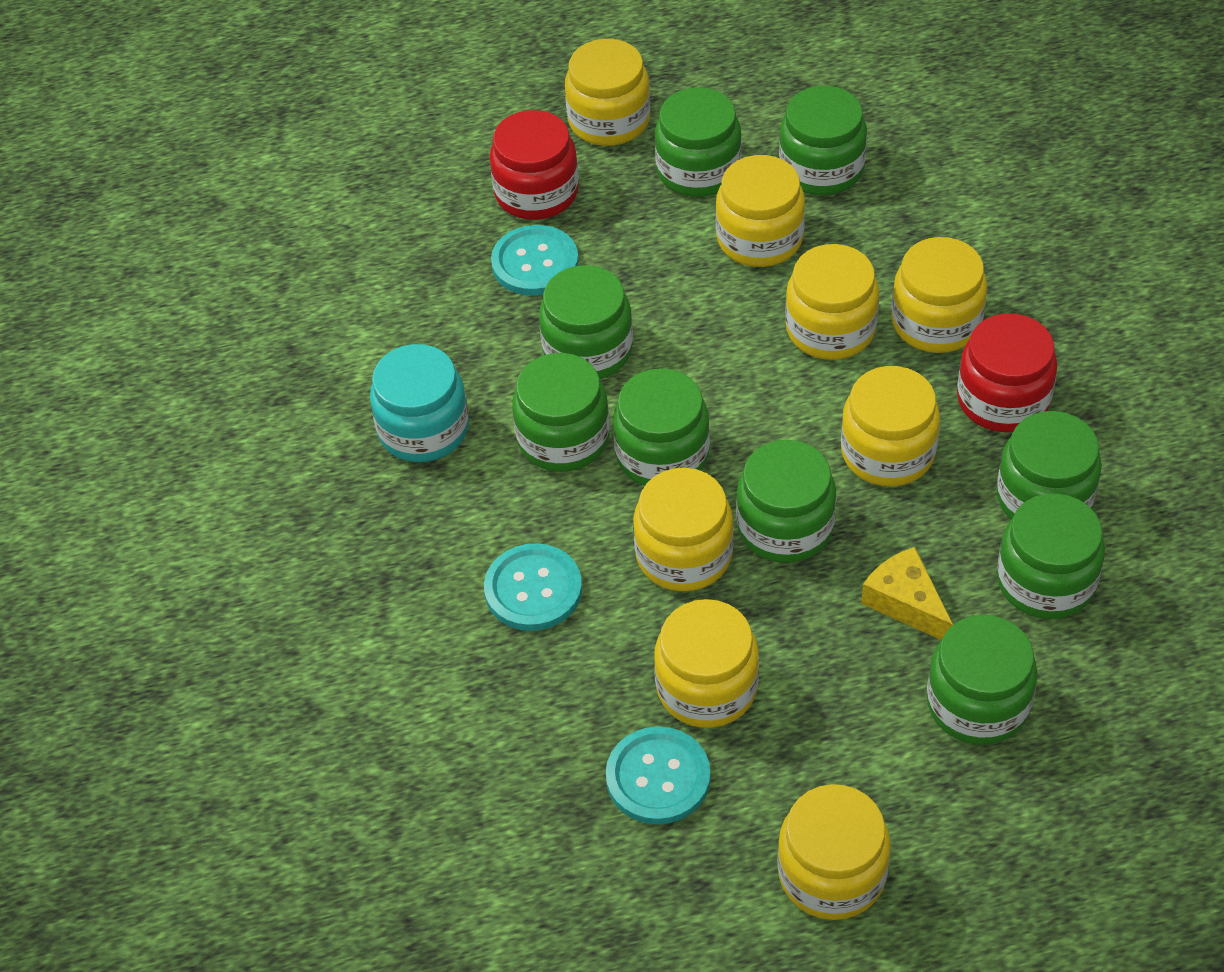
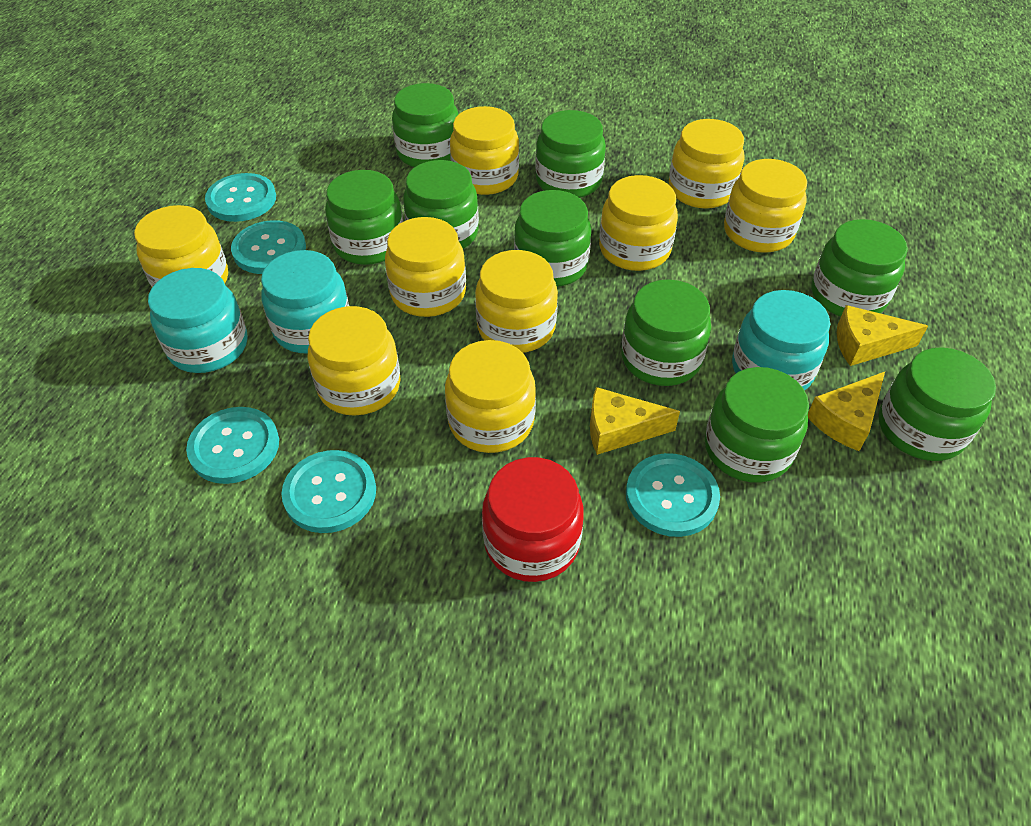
red jar: 2 -> 1
turquoise button: 3 -> 5
turquoise jar: 1 -> 3
yellow cheese: 1 -> 3
yellow jar: 8 -> 9

